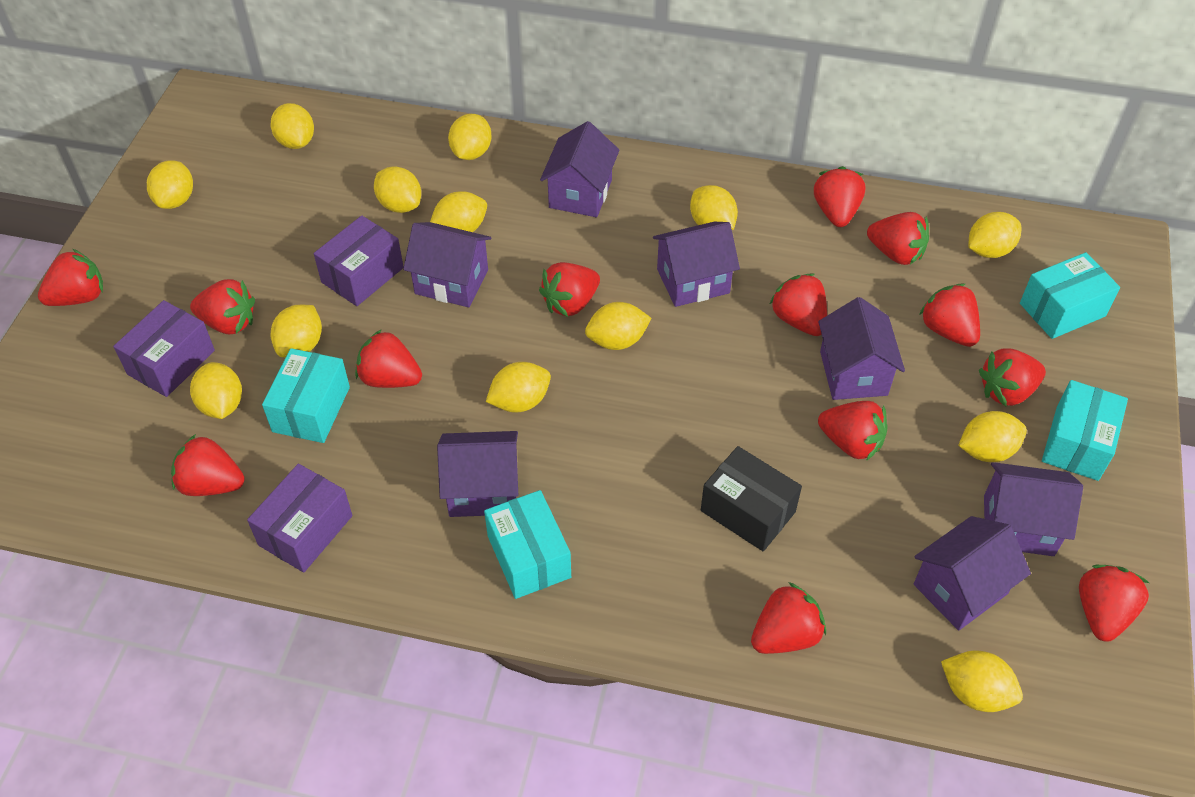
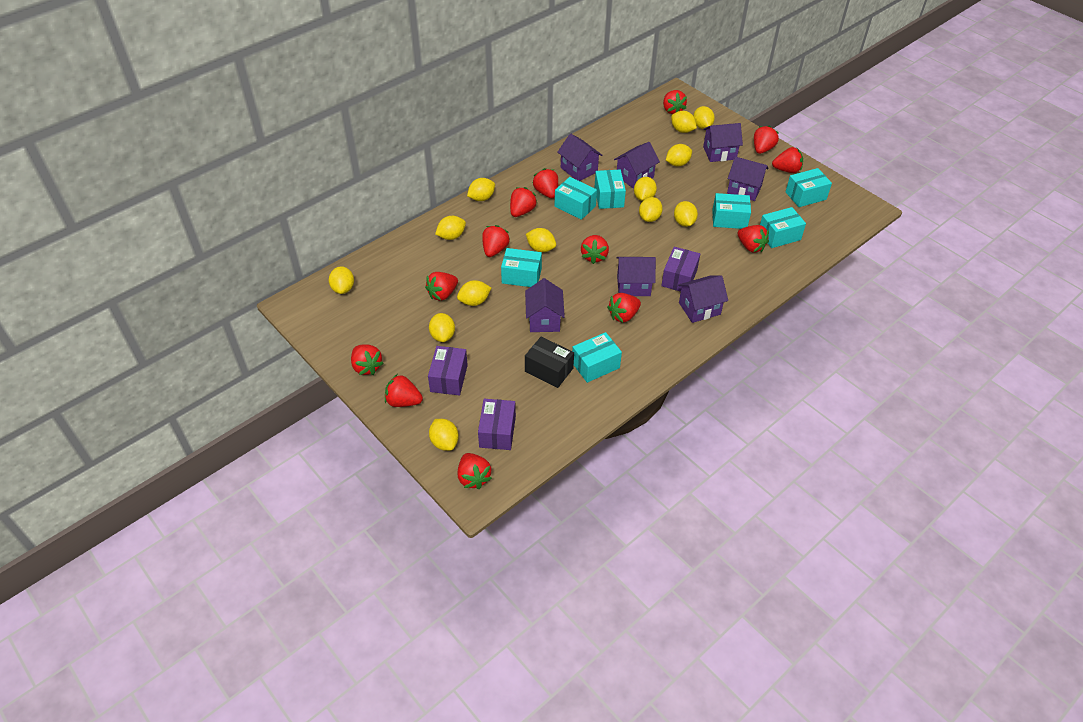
turquoise box: 4 -> 7

